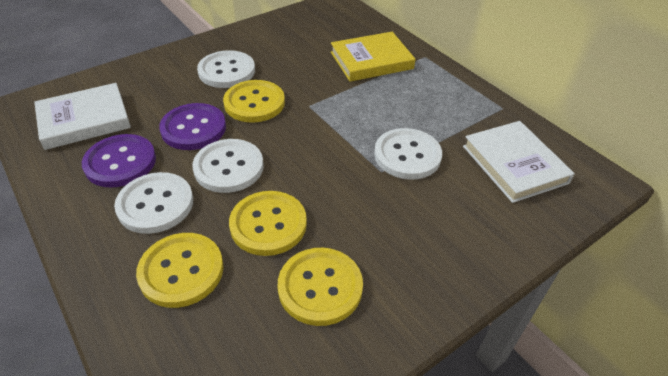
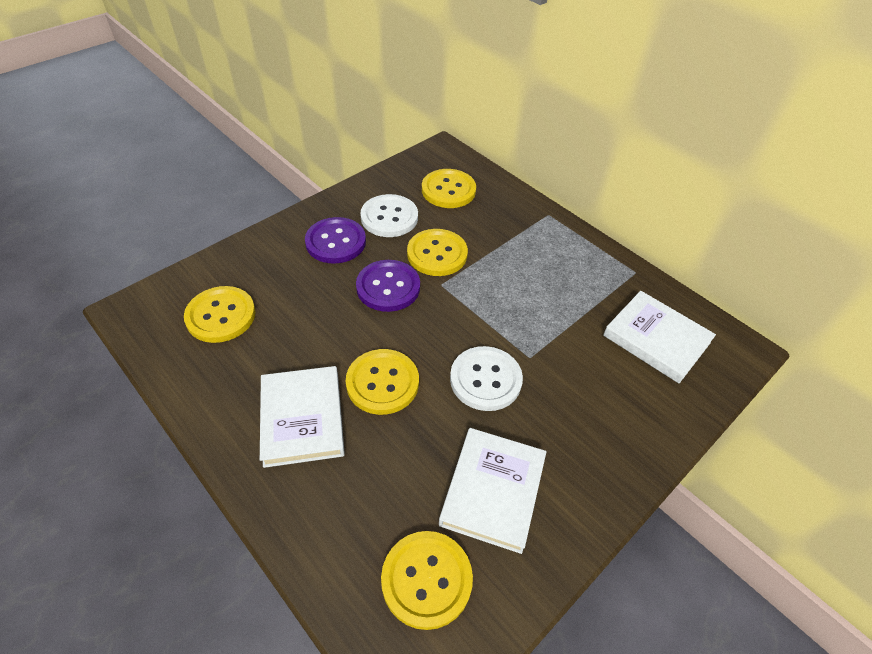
white book: 2 -> 3
white button: 4 -> 2
yellow book: 1 -> 0
yellow button: 4 -> 5

